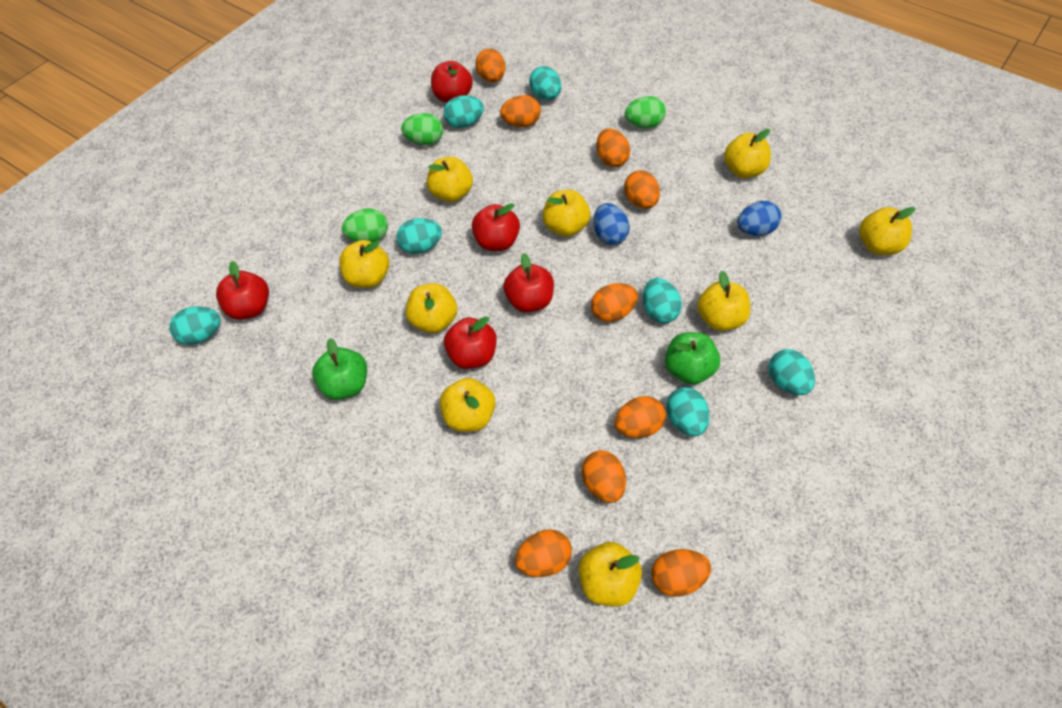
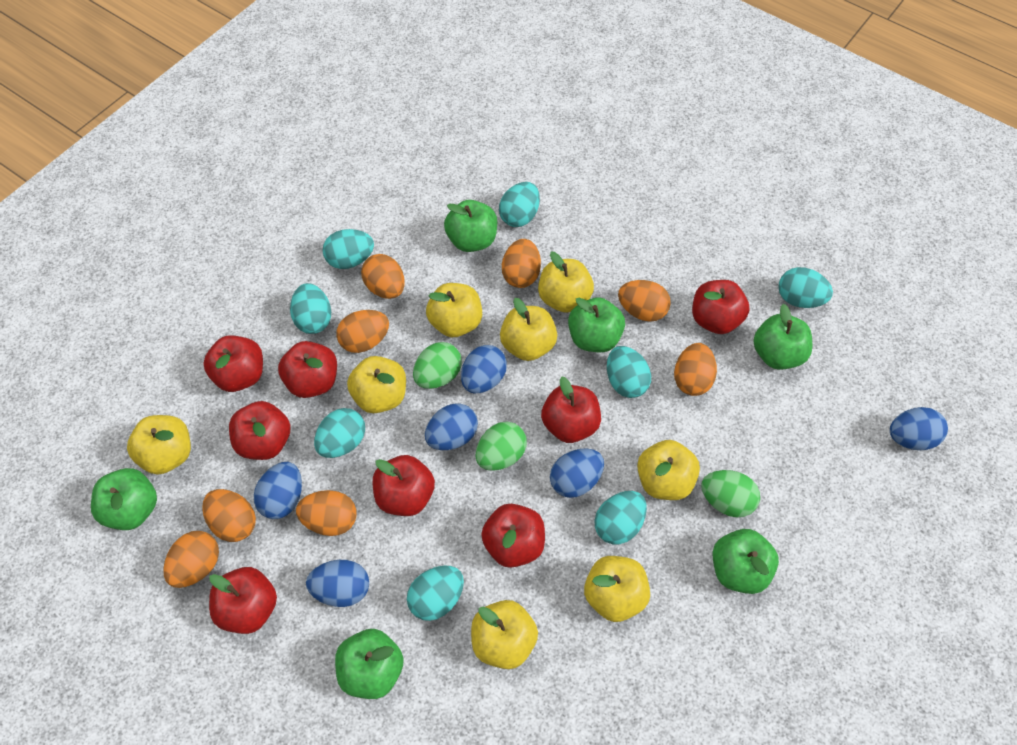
blue egg: 2 -> 6
green apple: 2 -> 6
orange egg: 9 -> 8
red apple: 5 -> 8
turquoise egg: 7 -> 8
yellow apple: 9 -> 8

